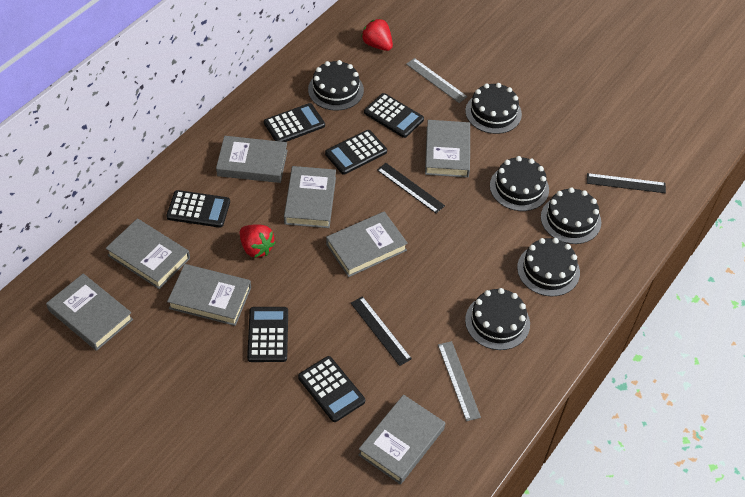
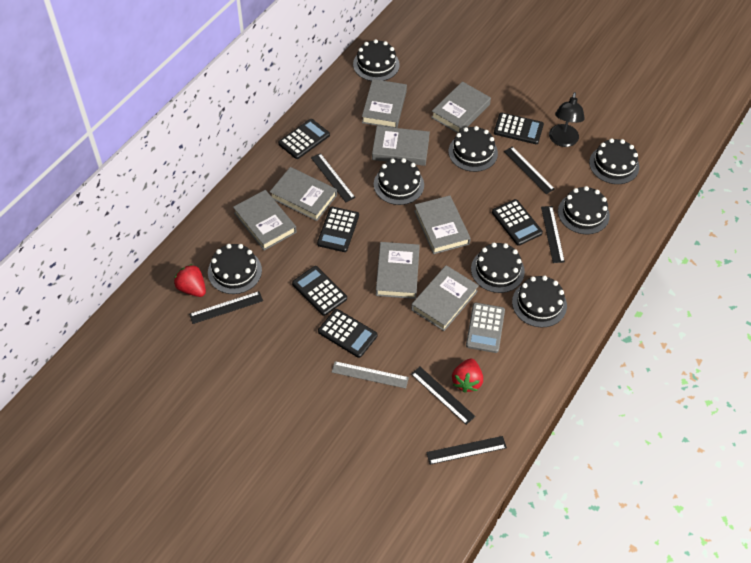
black cake: 6 -> 8
black lamp: 0 -> 1
black ruler: 3 -> 6
grey calculator: 0 -> 1
grey ruler: 2 -> 1

